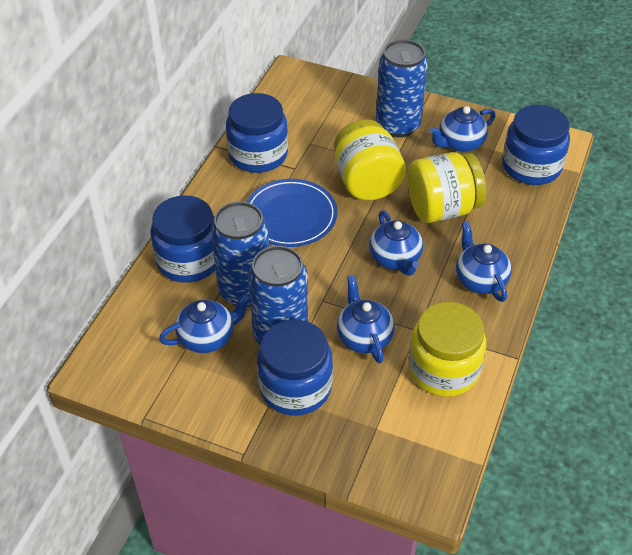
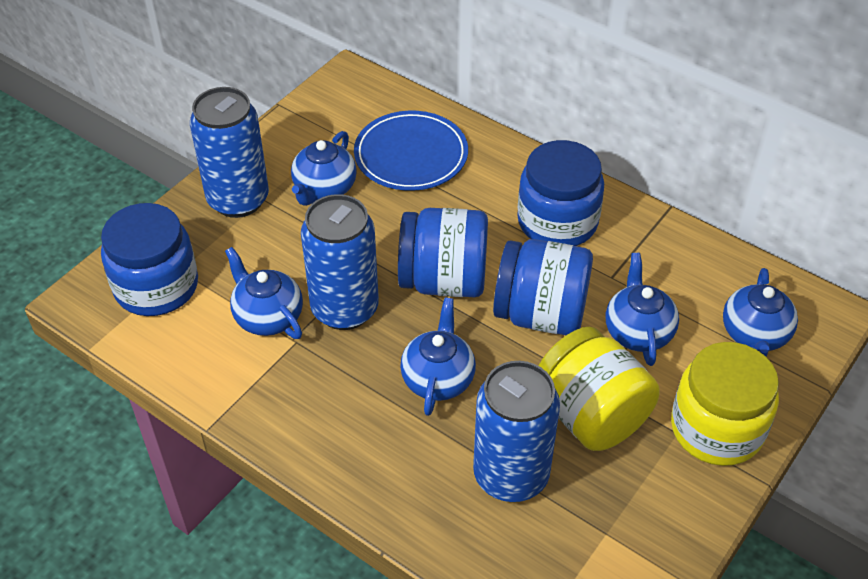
yellow jar: 3 -> 2

